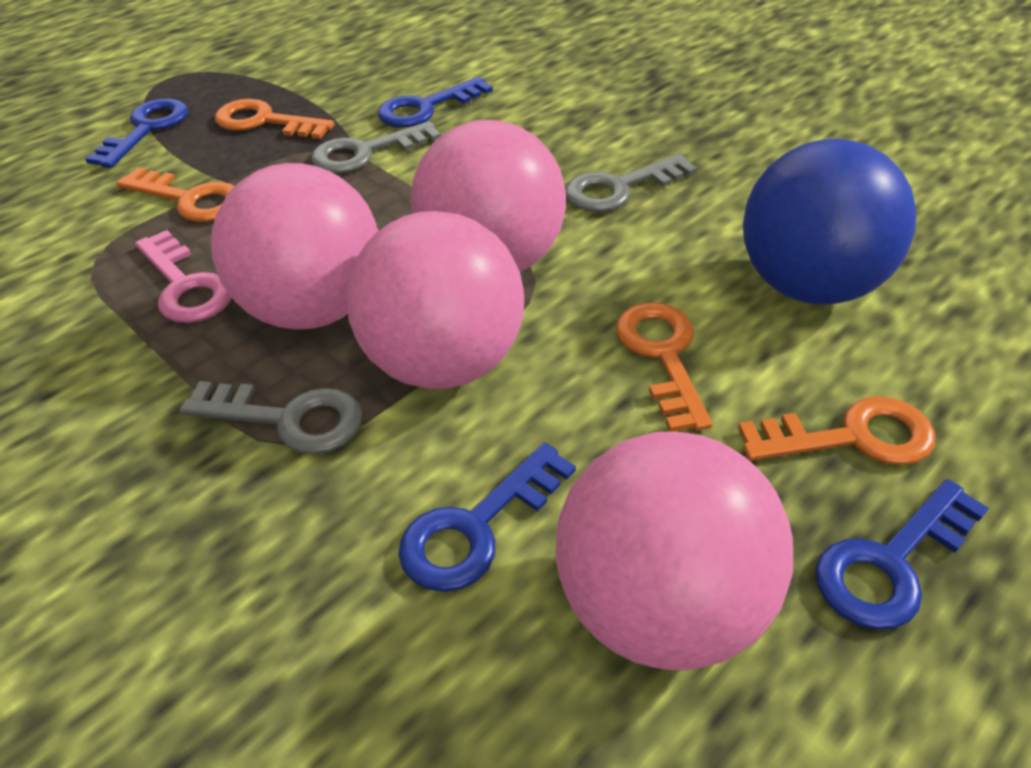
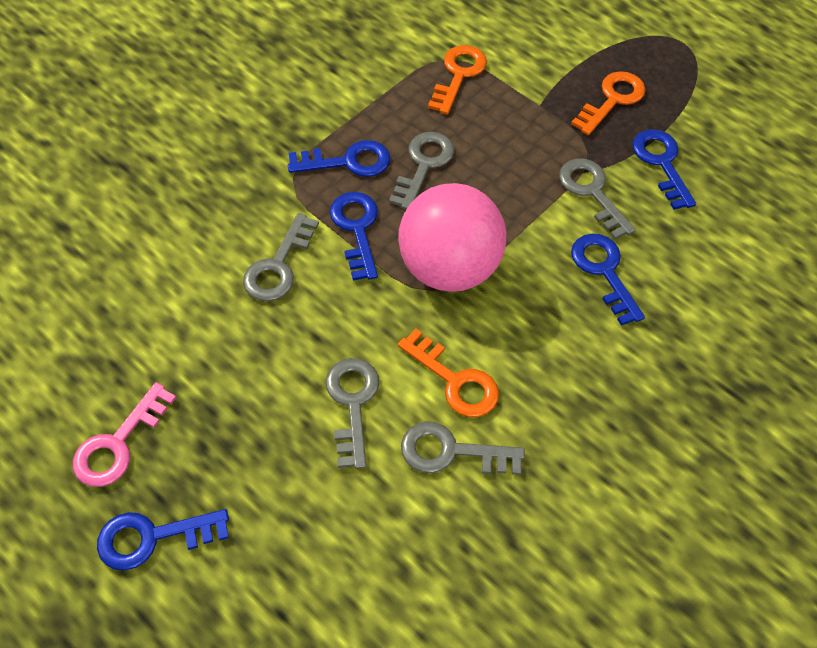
blue ball: 1 -> 0
blue key: 4 -> 5
grey key: 3 -> 5
orange key: 4 -> 3
pink ball: 4 -> 1

